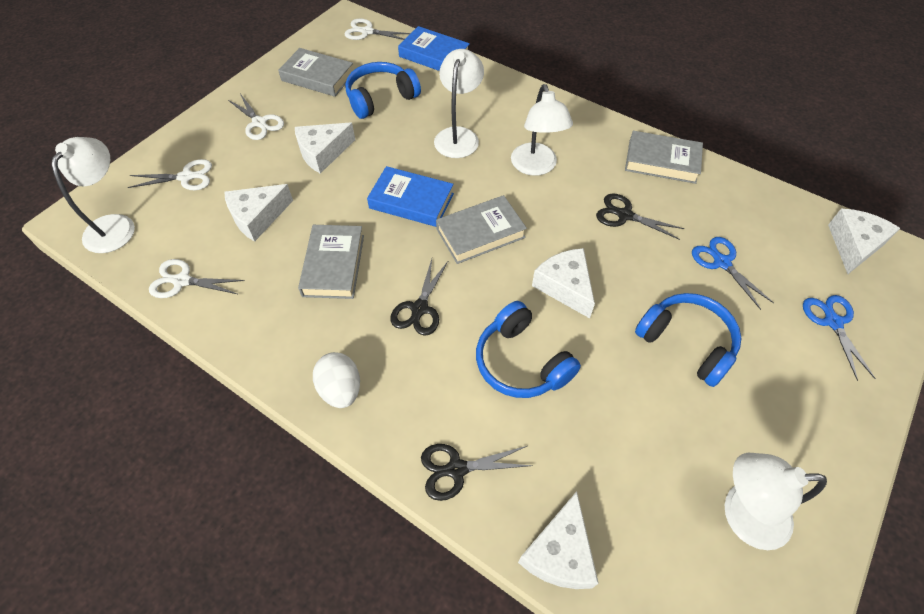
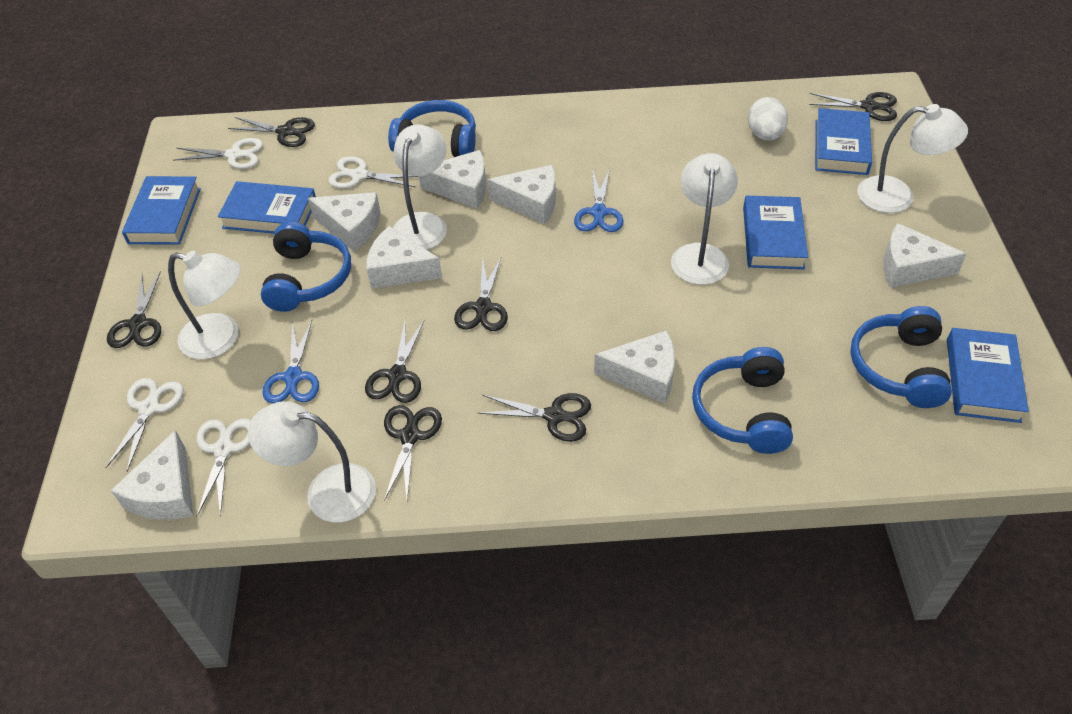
black scissors: 3 -> 7
blue book: 2 -> 5
blue headphones: 3 -> 4
grey book: 4 -> 0
white cheese: 5 -> 7
white lamp: 4 -> 5

